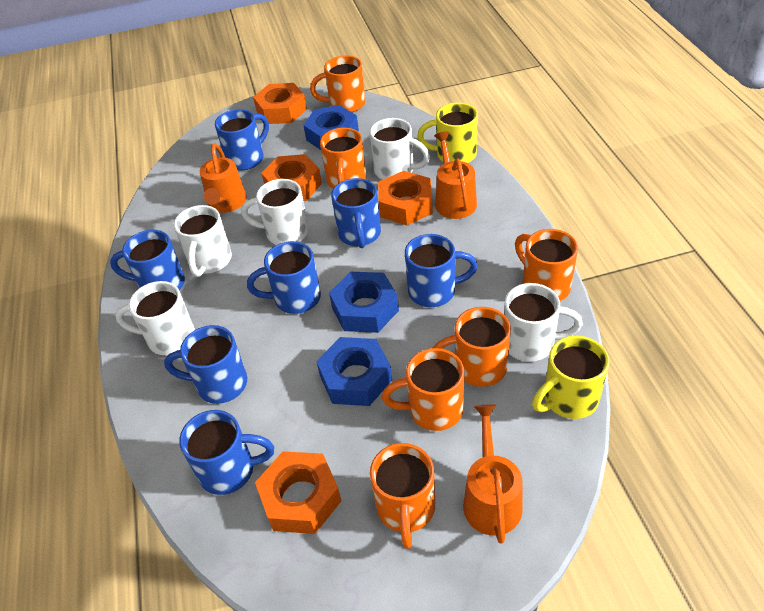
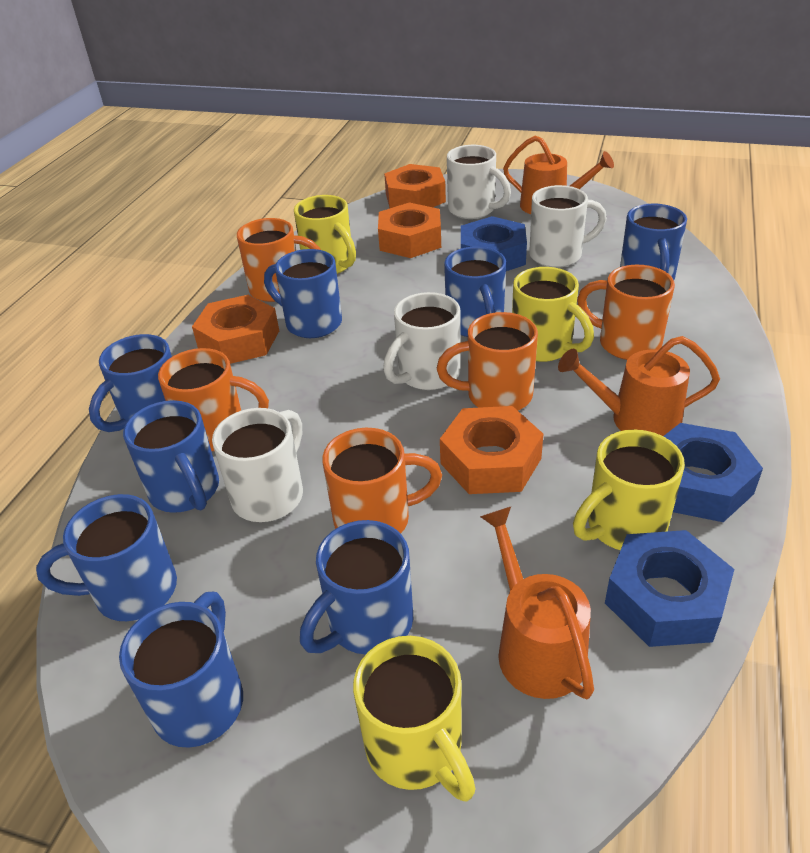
blue mug: 7 -> 8
orange mug: 6 -> 5
white mug: 5 -> 4
yellow mug: 2 -> 4

